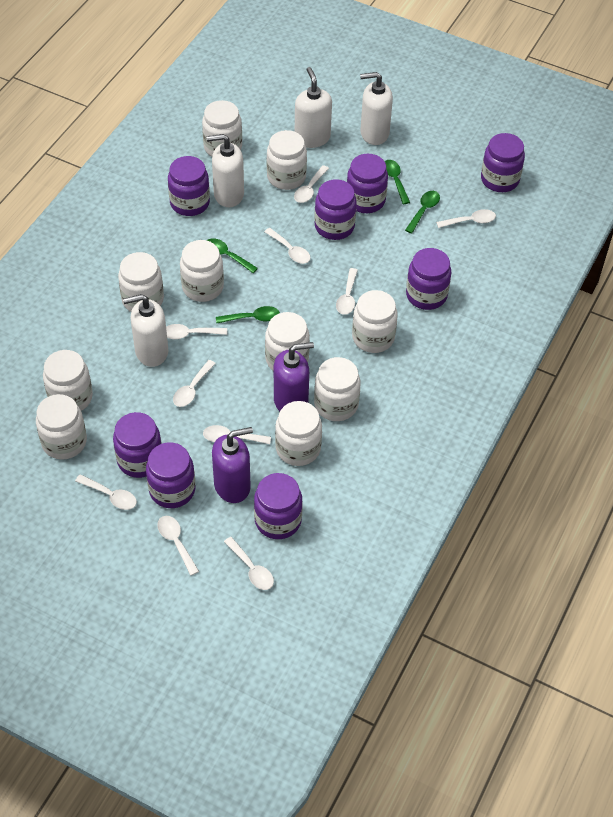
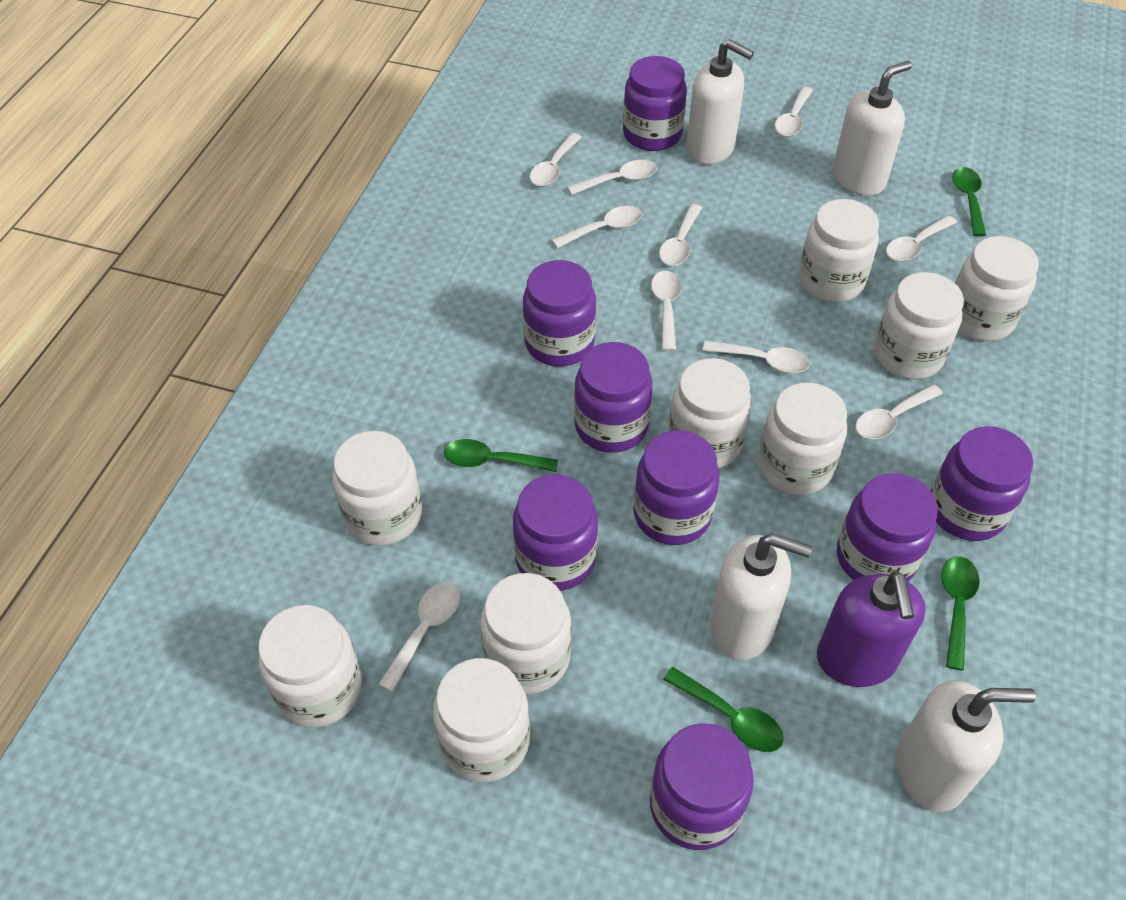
purple soap dispenser: 2 -> 1
white jar: 10 -> 9

